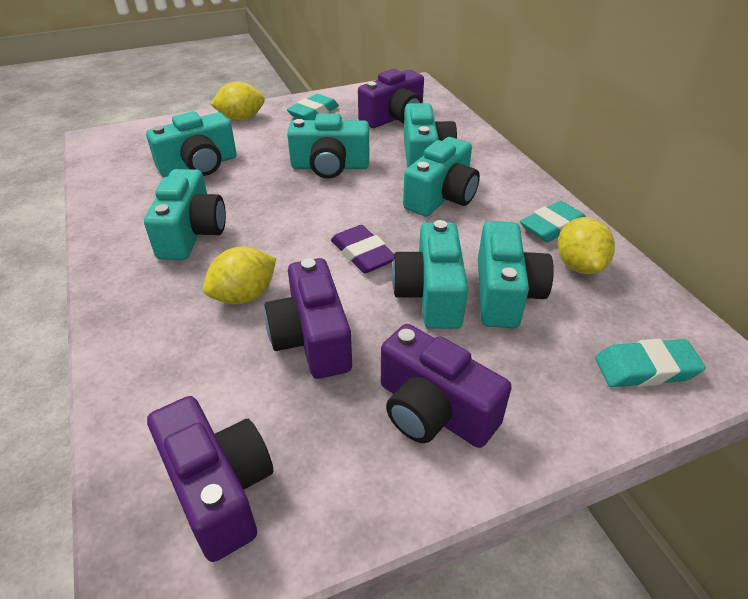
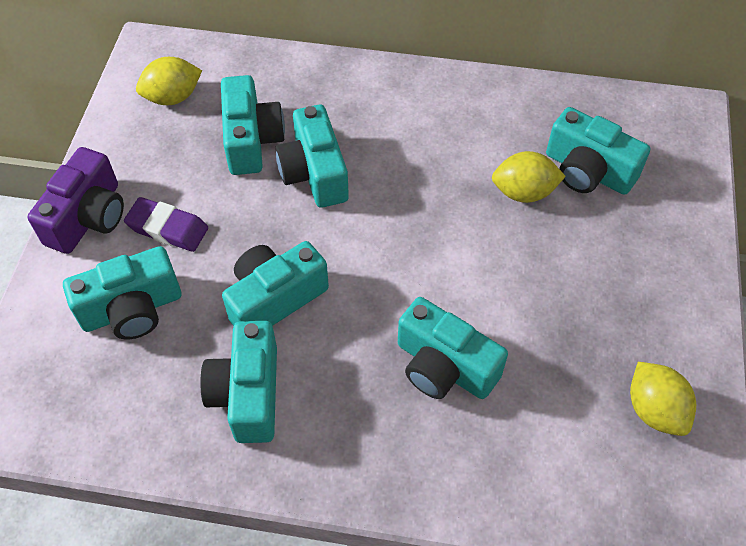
purple camera: 4 -> 1
turquoise eraser: 3 -> 0

